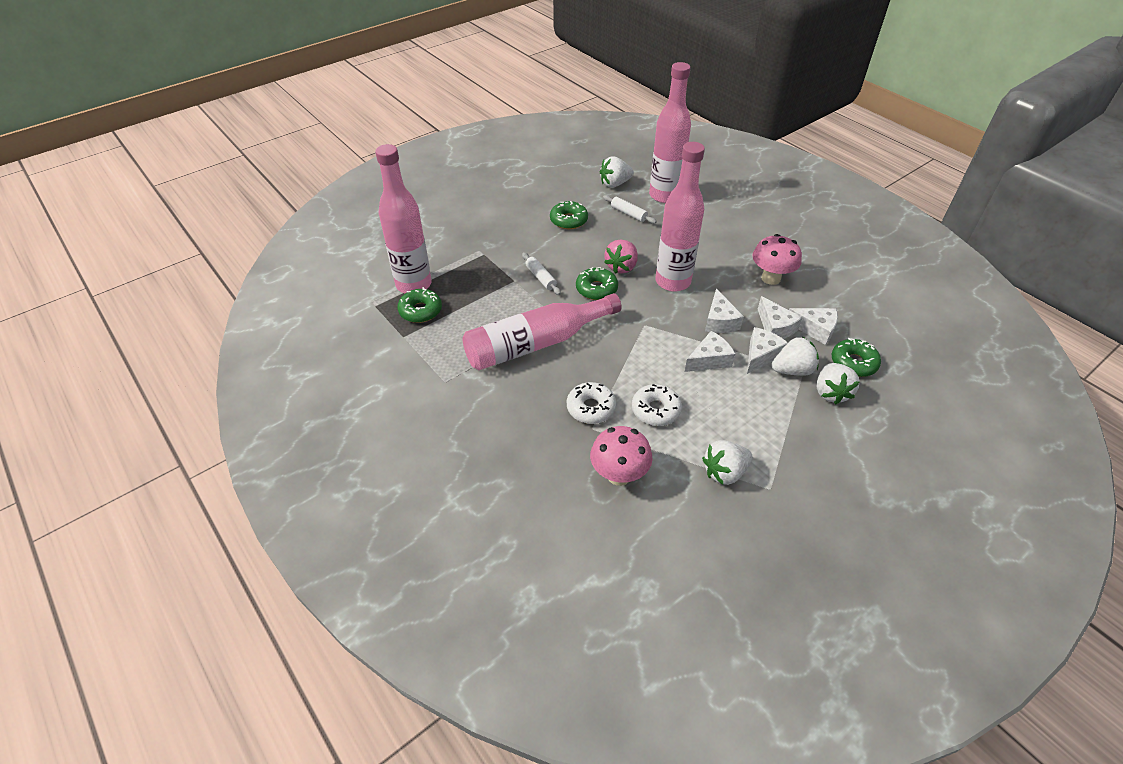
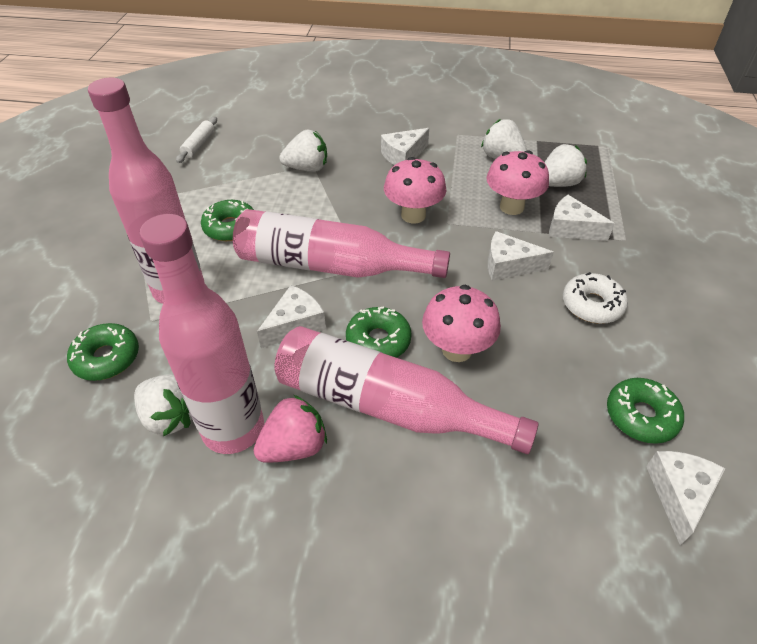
pink mushroom: 2 -> 3
white donut: 2 -> 1
white rolling pin: 2 -> 1

